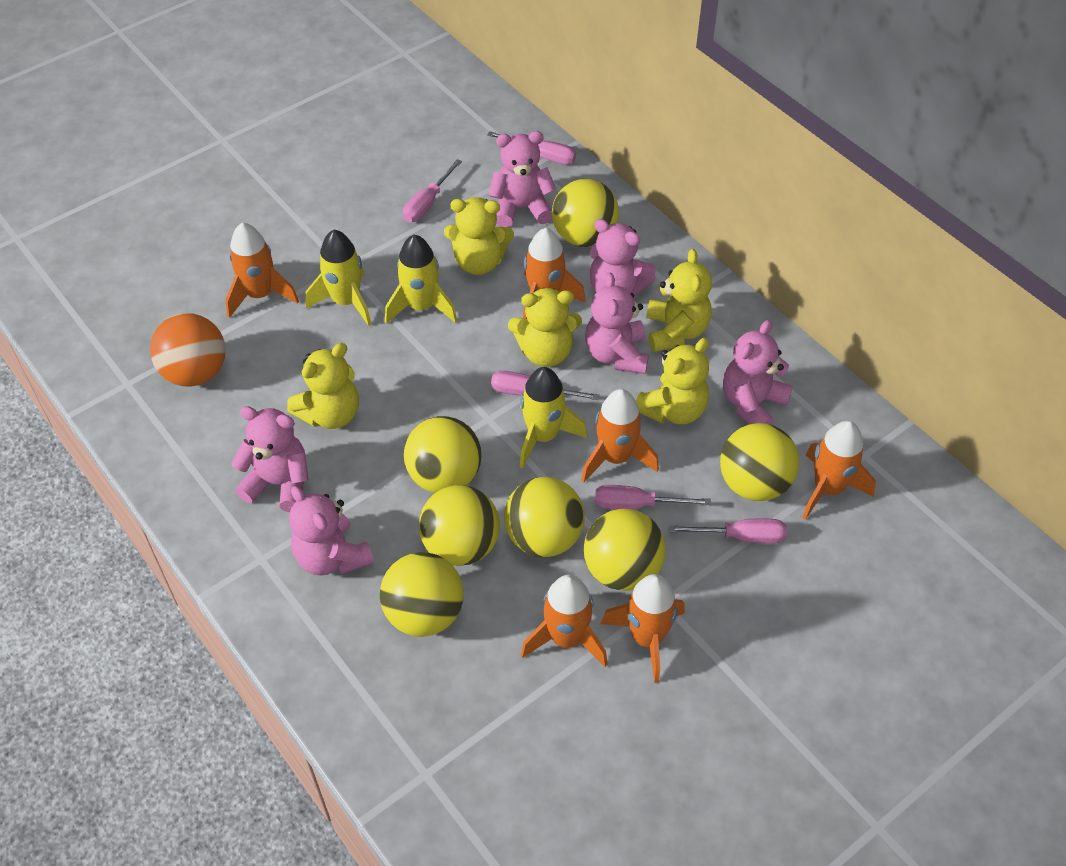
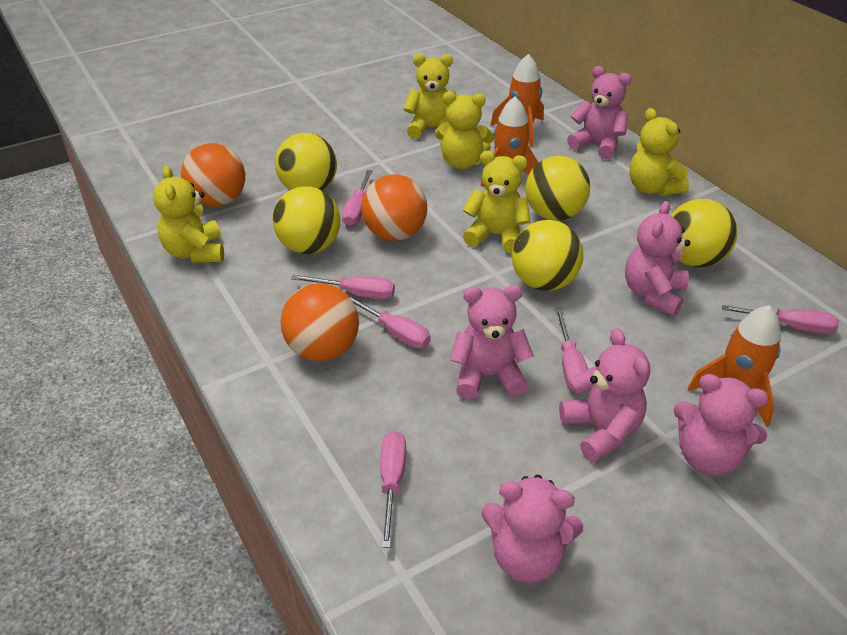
orange ball: 1 -> 3
orange rocket: 6 -> 3
pink screwdriver: 5 -> 6
yellow ball: 7 -> 5
yellow rocket: 3 -> 0

